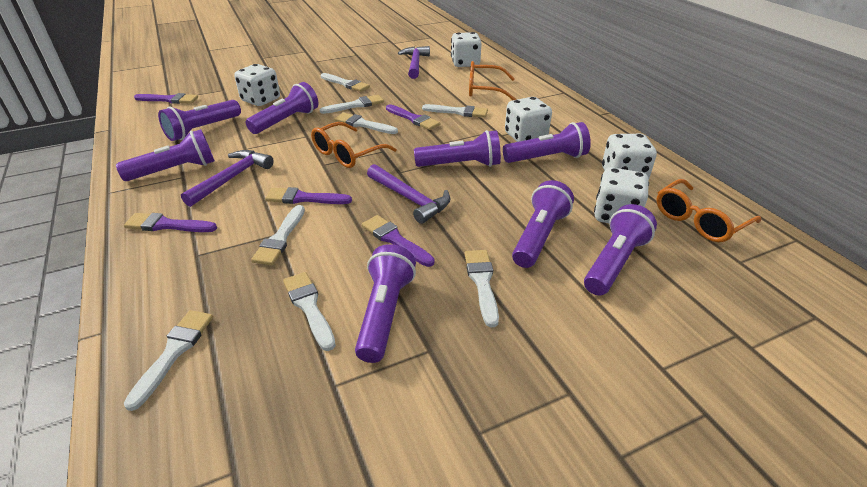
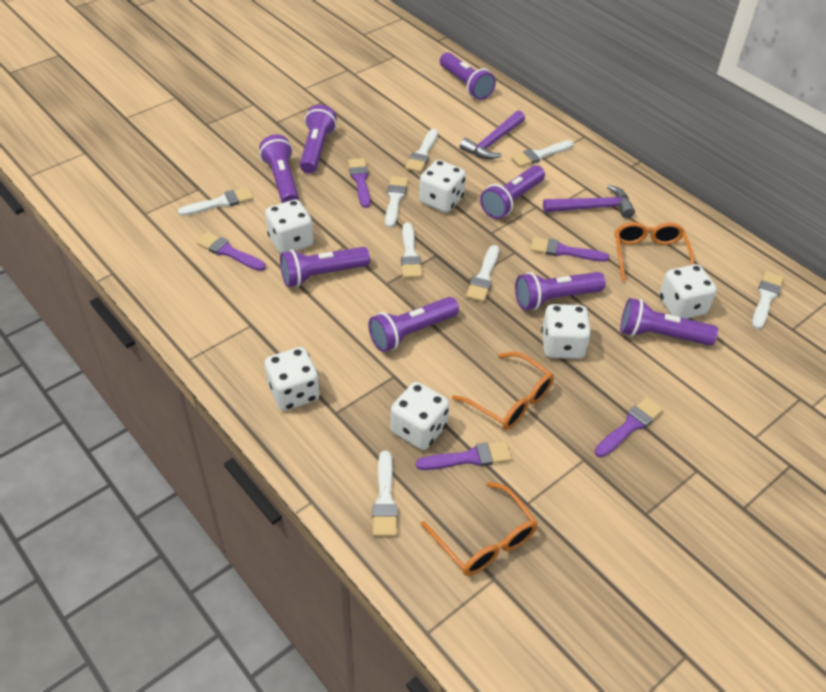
purple hammer: 3 -> 2
white dice: 5 -> 6

